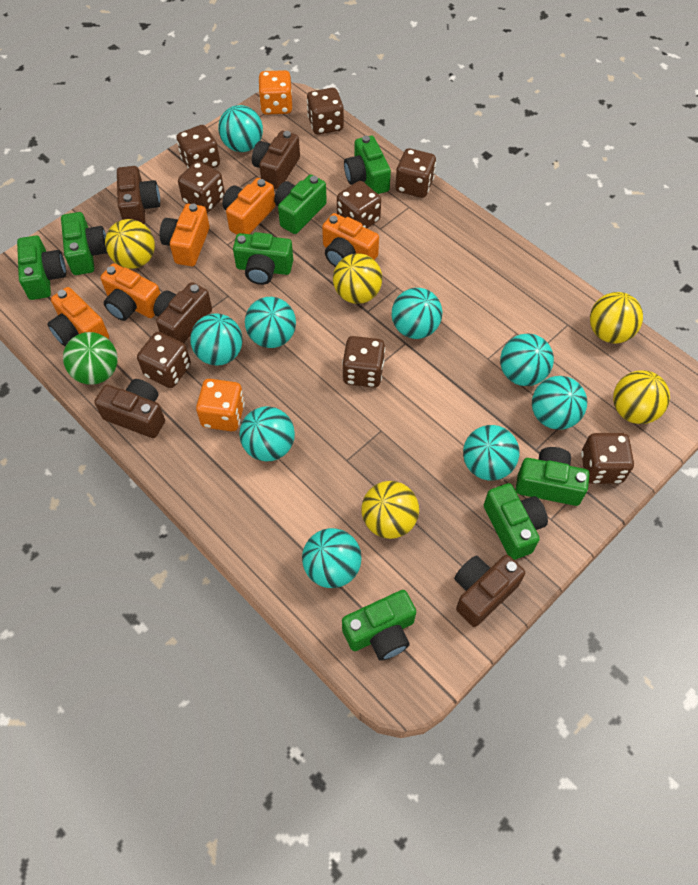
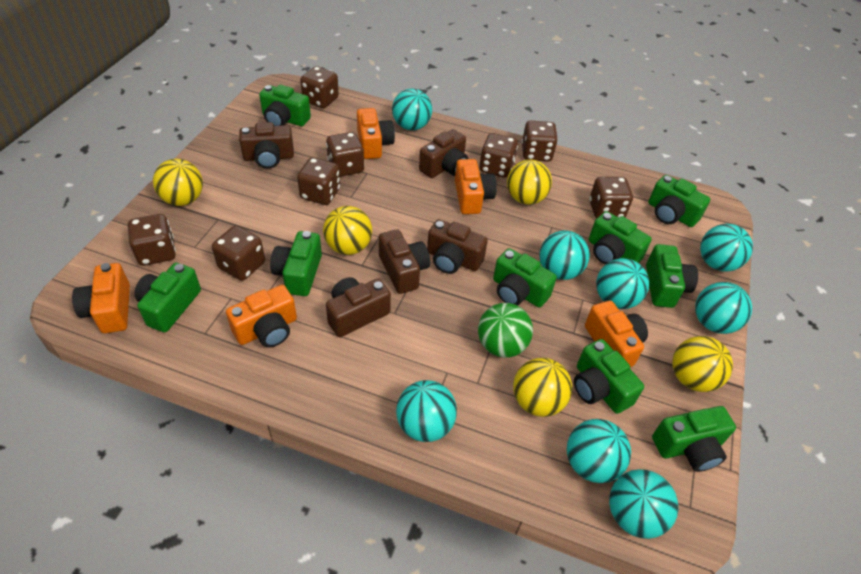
green camera: 8 -> 9
orange dice: 2 -> 0
turquoise ball: 9 -> 8

